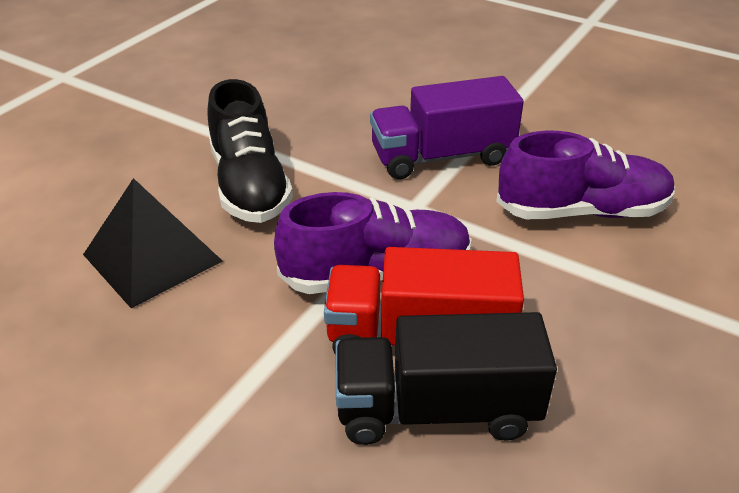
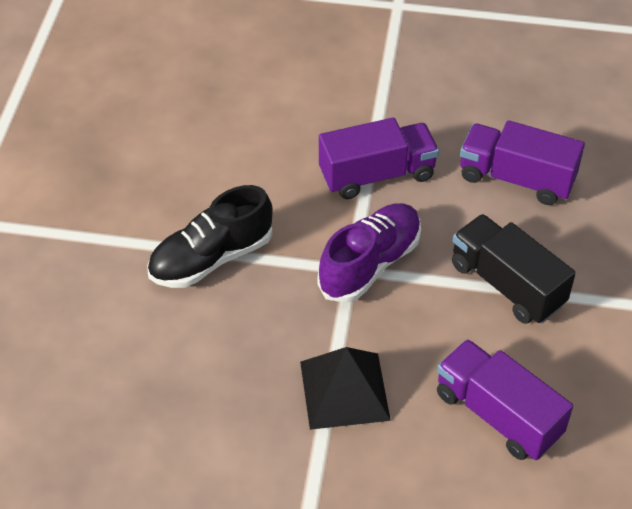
purple shoe: 2 -> 1
purple truck: 1 -> 3
red truck: 1 -> 0

